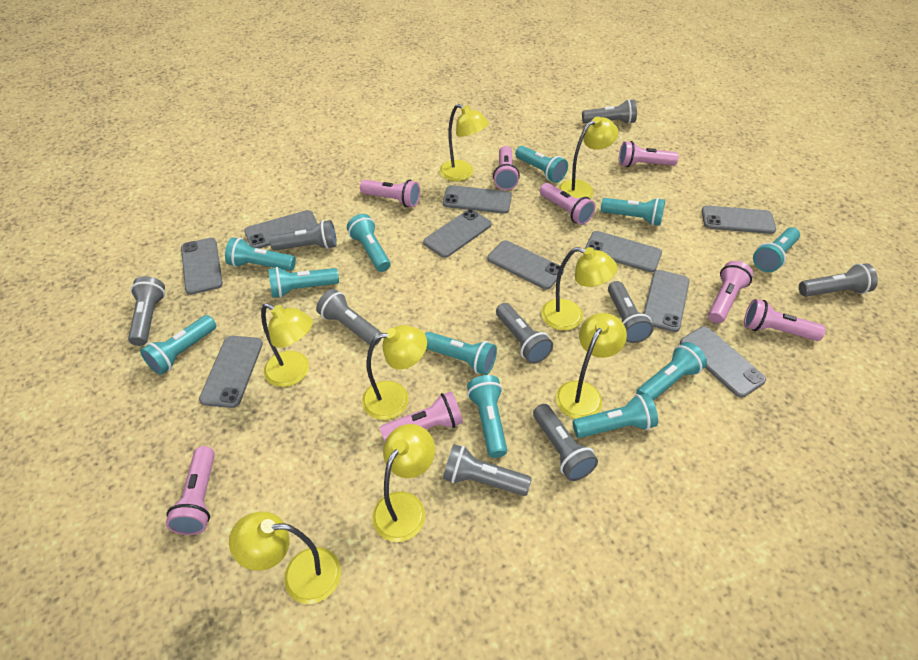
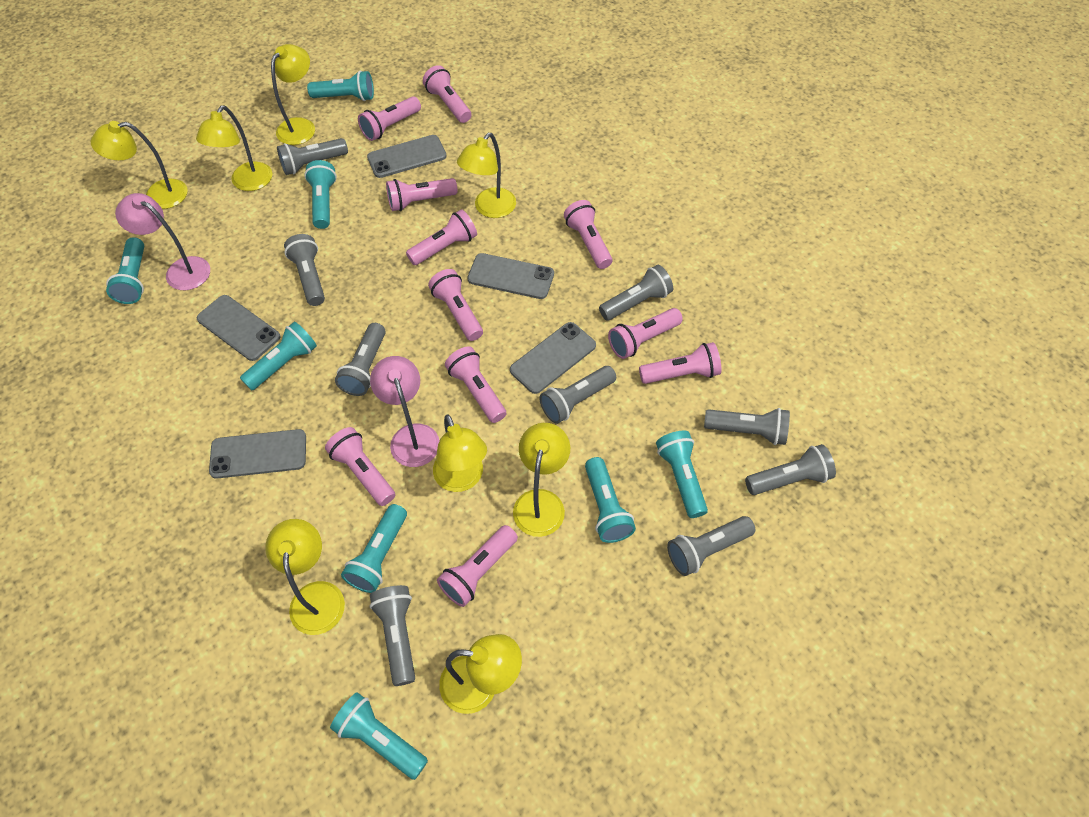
grey phone: 10 -> 5
pink flashlight: 8 -> 11
pink lamp: 0 -> 2
turquoise flashlight: 11 -> 8

